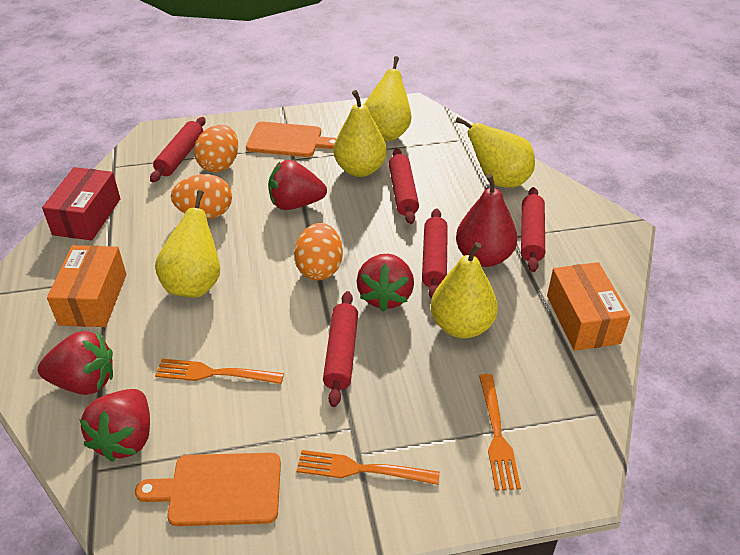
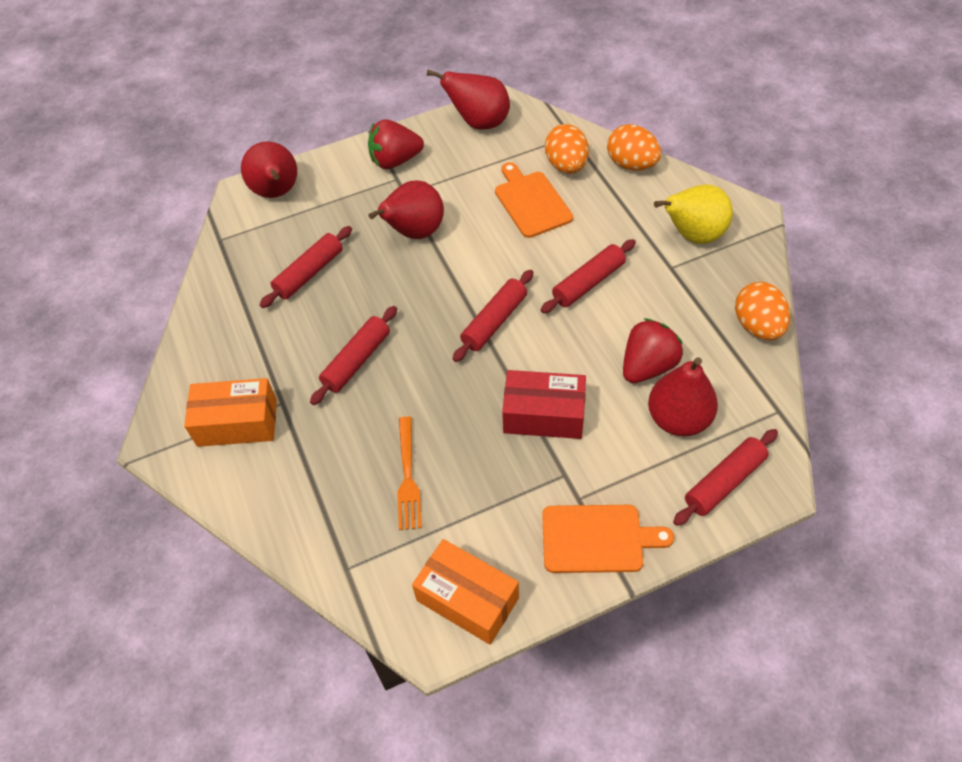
orange fork: 3 -> 1
red pear: 1 -> 4
red strawberry: 4 -> 2
yellow pear: 5 -> 1

